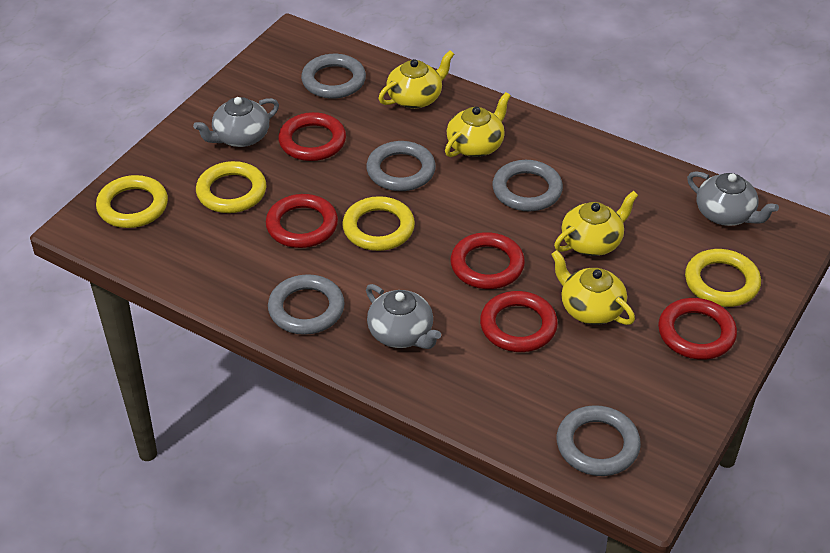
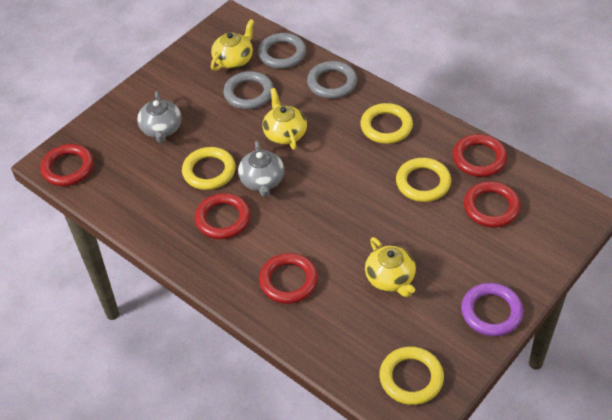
grey ring: 5 -> 3
grey teapot: 3 -> 2
purple ring: 0 -> 1
yellow teapot: 4 -> 3

